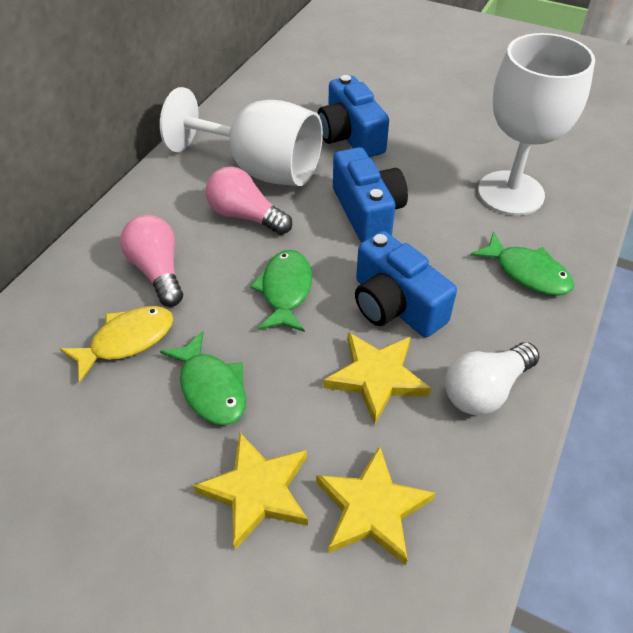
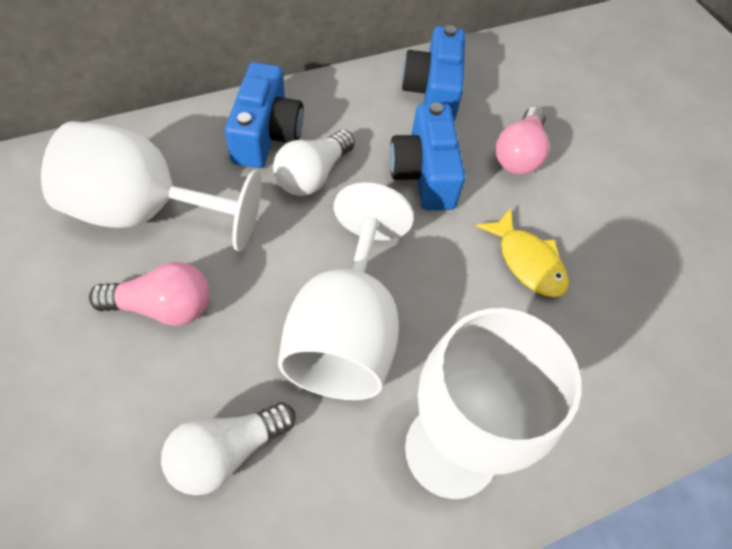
green fish: 3 -> 0
white goblet: 2 -> 3
white light bulb: 1 -> 2
yellow star: 3 -> 0

